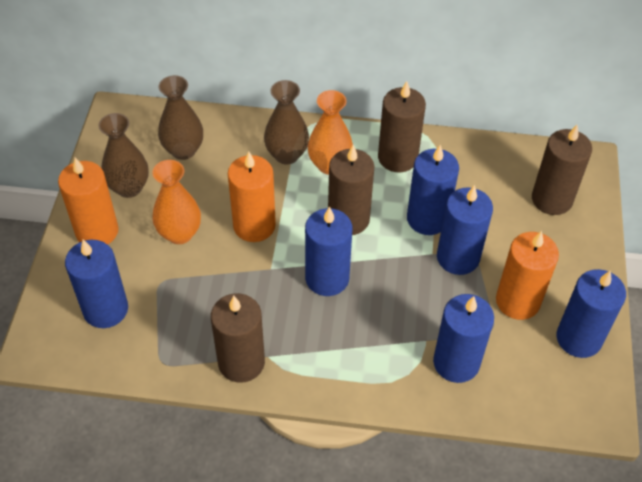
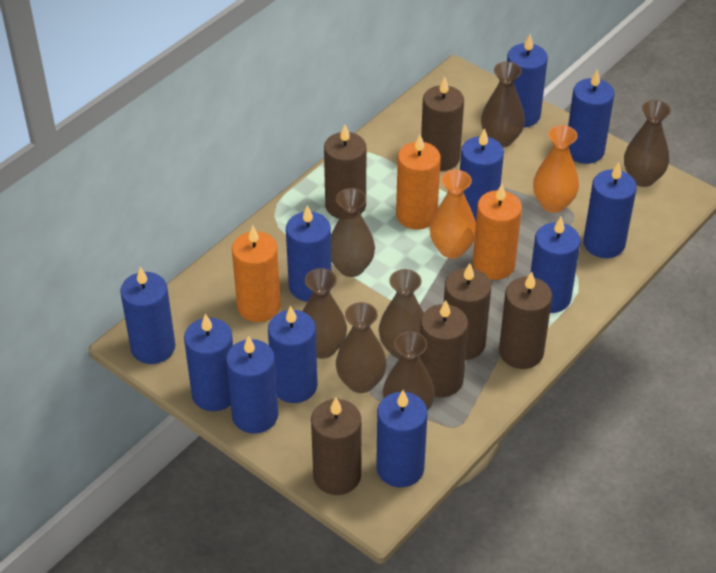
blue candle: 6 -> 11
brown candle: 4 -> 6
brown vase: 3 -> 7

